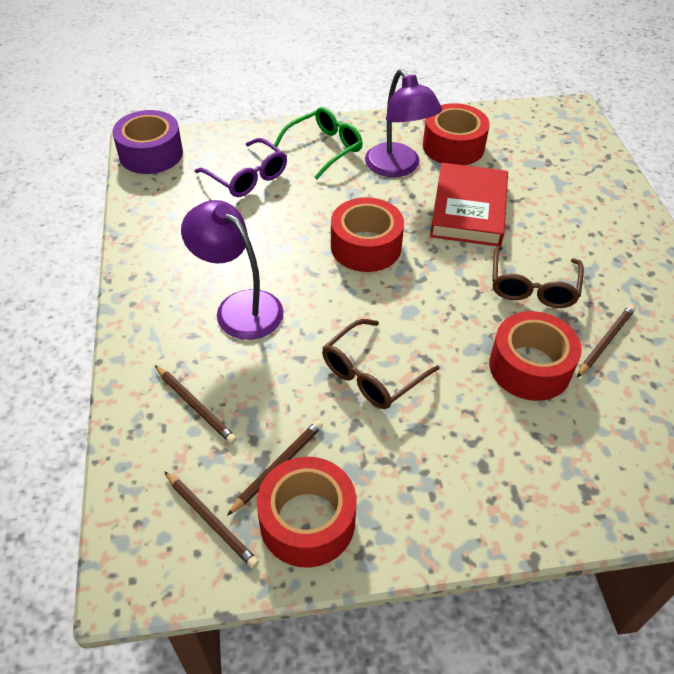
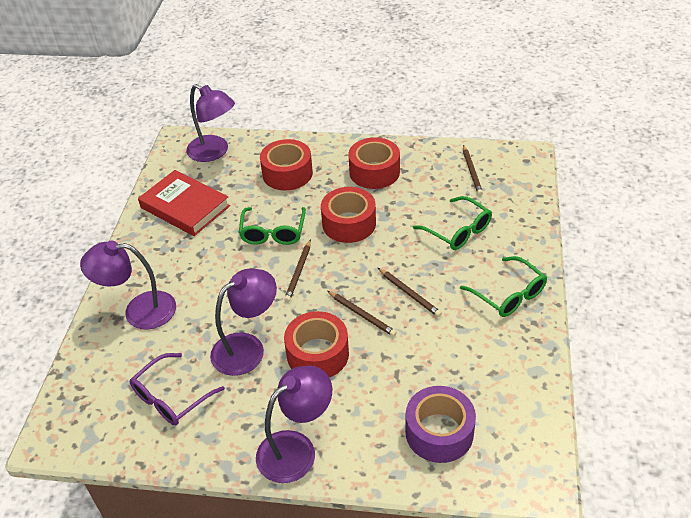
brown glasses: 2 -> 0
green glasses: 1 -> 3
purple lamp: 2 -> 4

